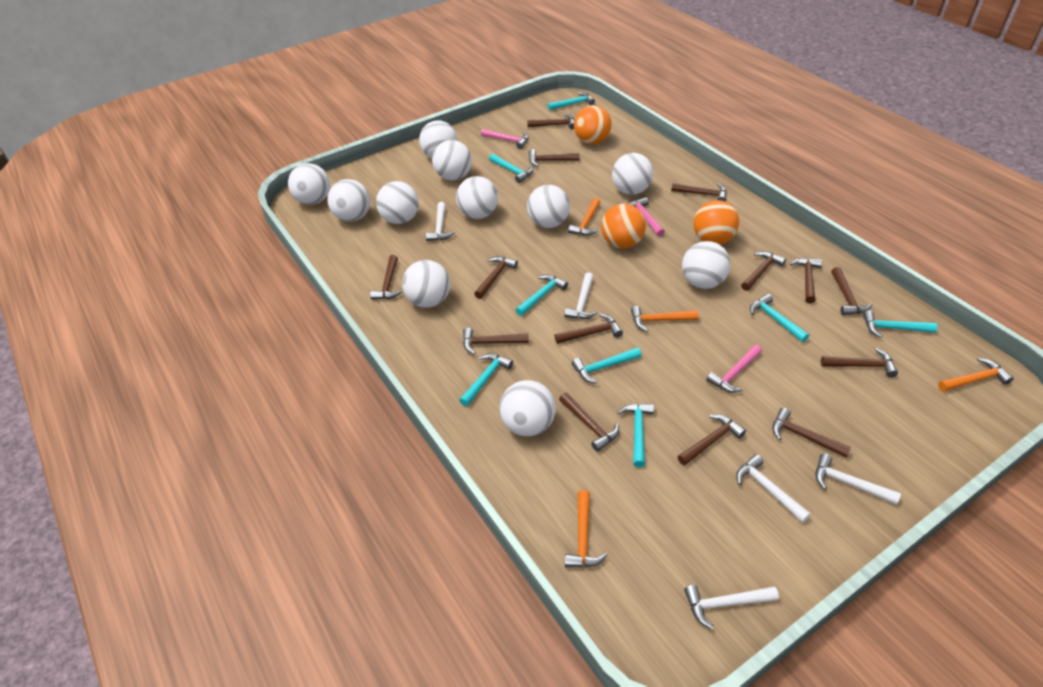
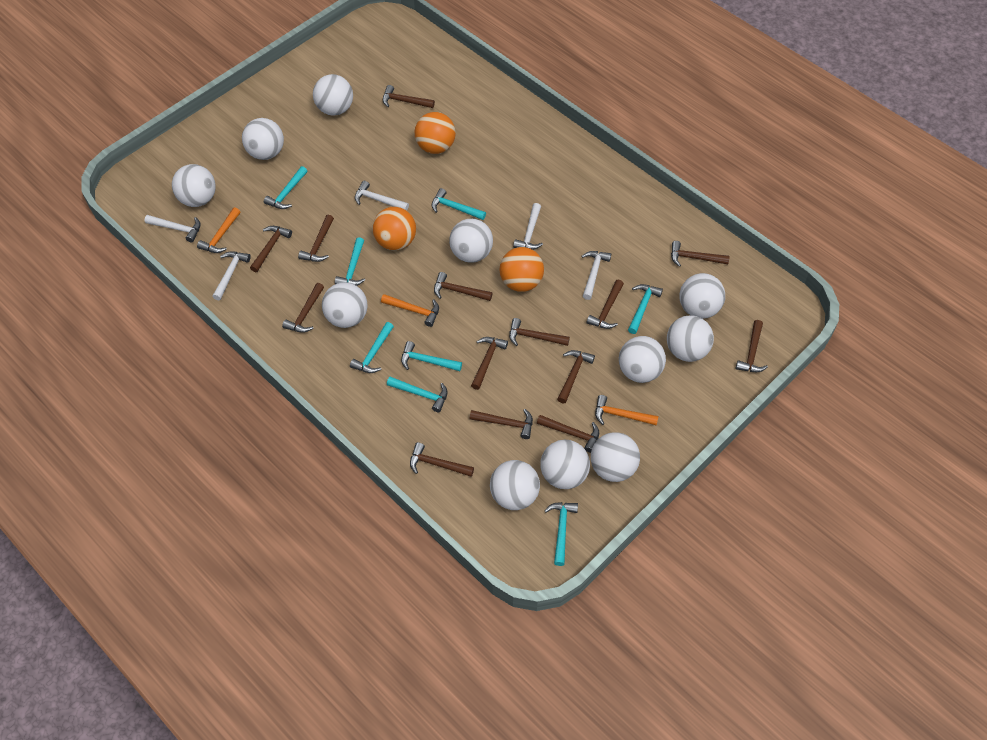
orange hammer: 4 -> 3
pink hammer: 3 -> 0

